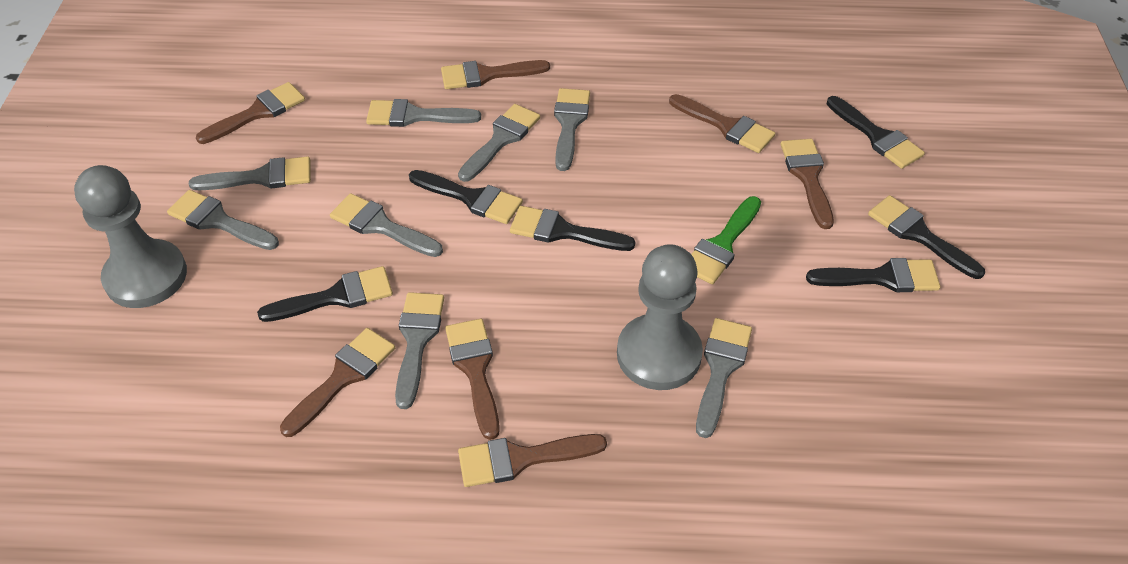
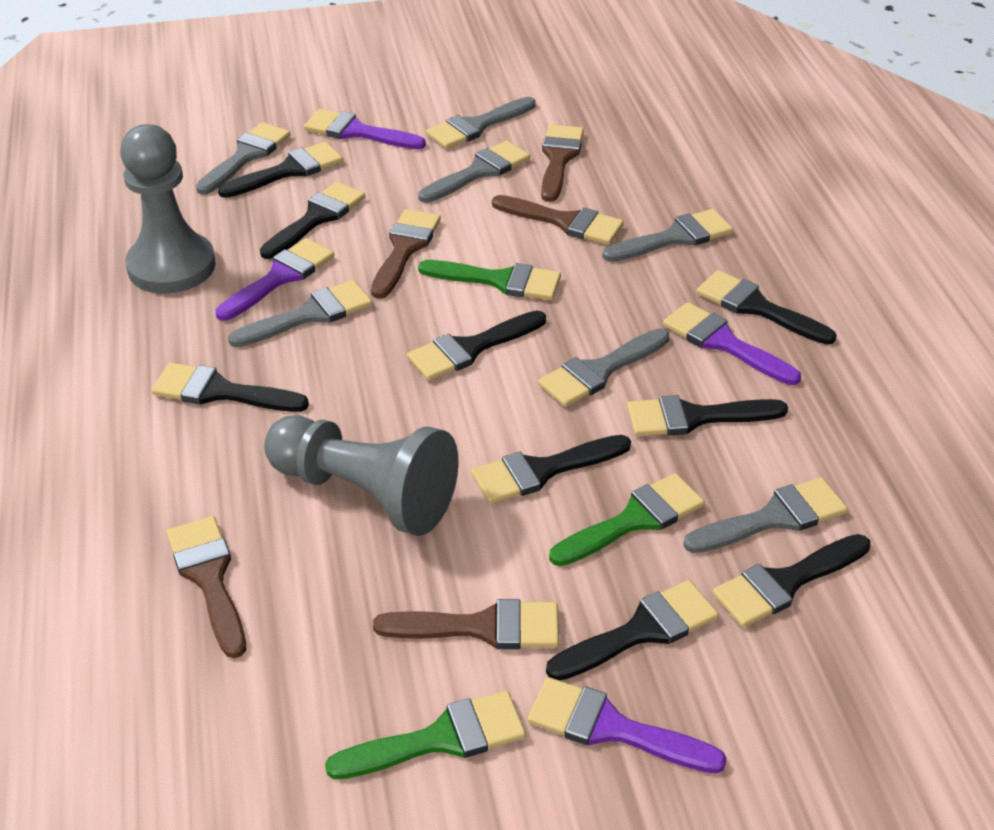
black brush: 6 -> 9
brown brush: 7 -> 5
green brush: 1 -> 3
grey brush: 8 -> 7
purple brush: 0 -> 4

